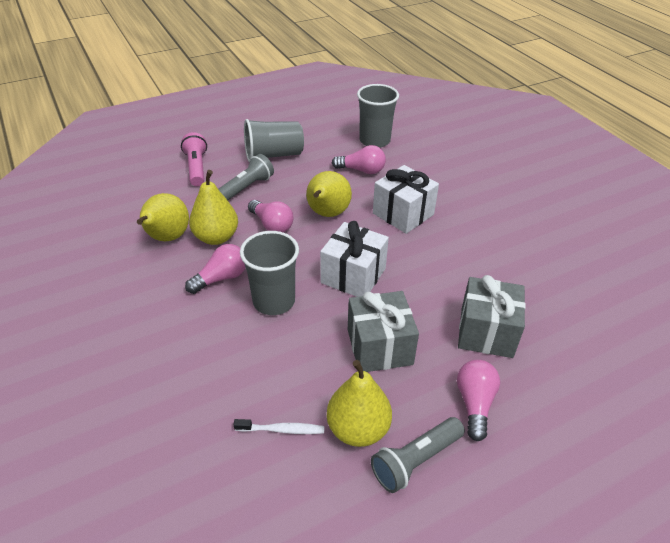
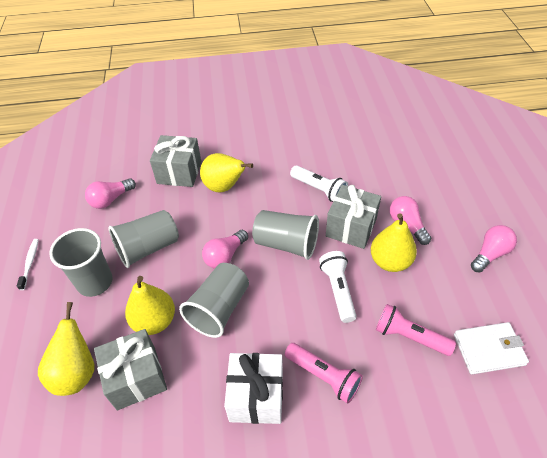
grey cup: 3 -> 4
grey flashlight: 2 -> 0
grey gift: 2 -> 3
pink flashlight: 1 -> 2
white flashlight: 0 -> 2
white gift: 2 -> 1
white wallet: 0 -> 1

